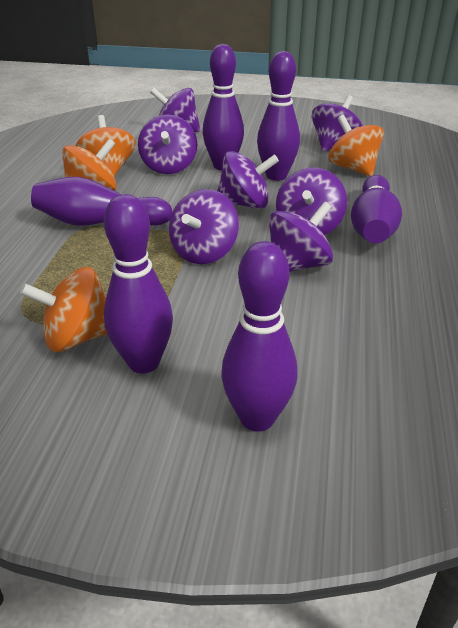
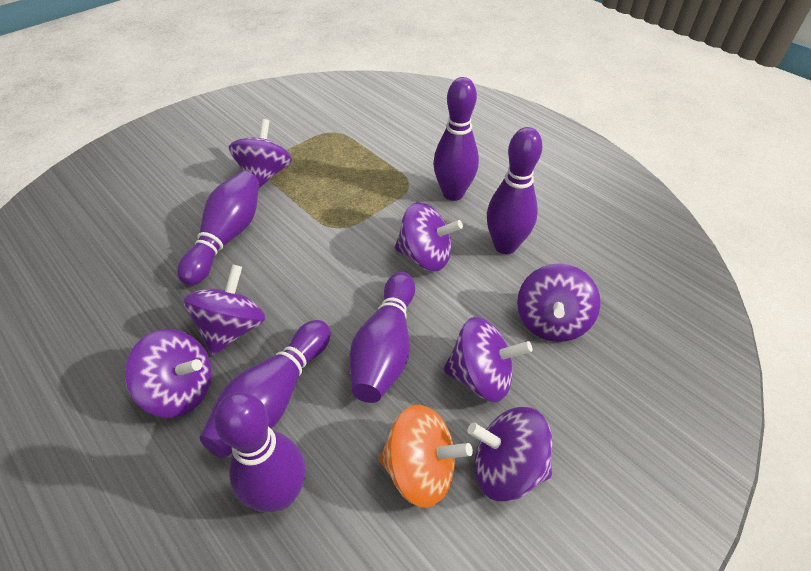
orange spinning top: 4 -> 1

